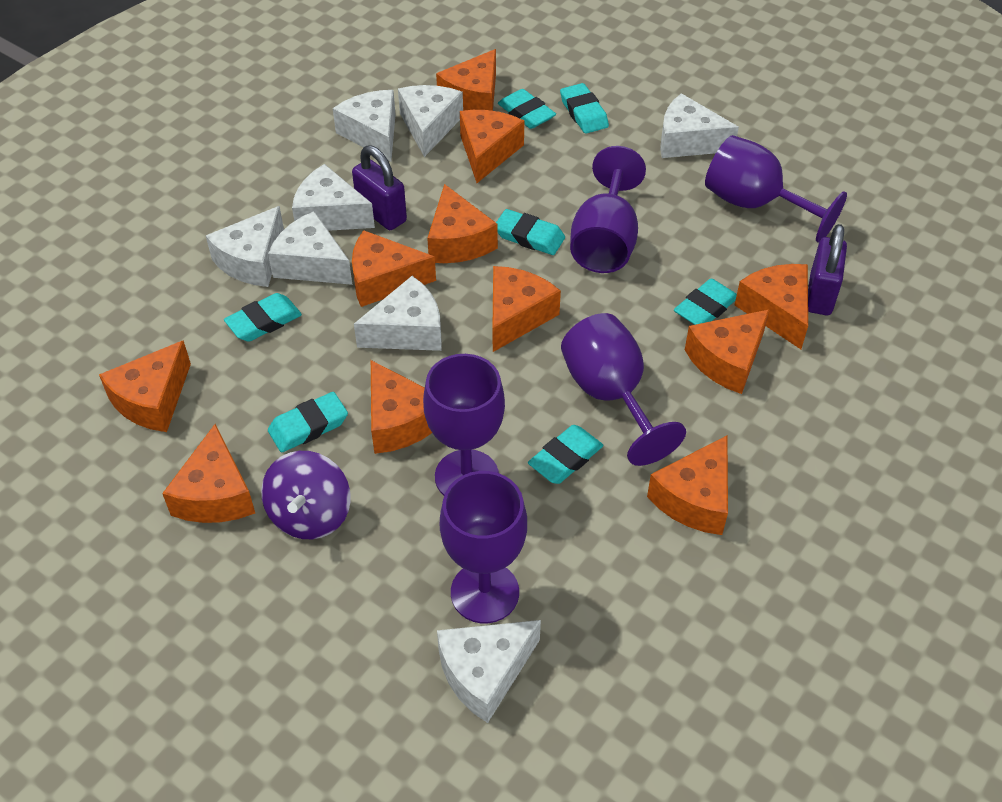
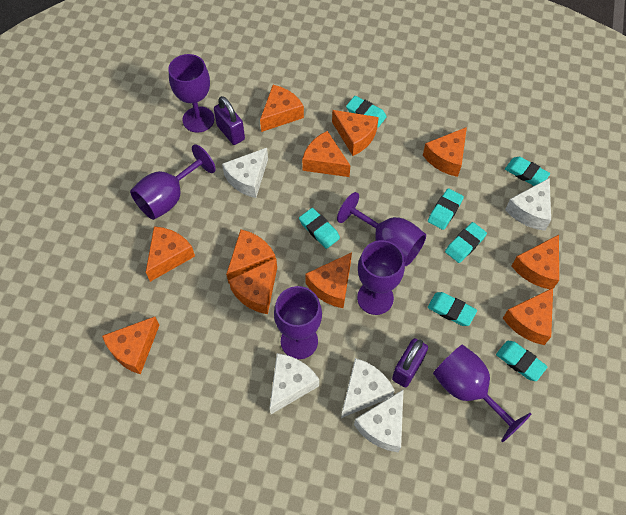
purple goblet: 5 -> 6
purple spinning top: 1 -> 0
white cheese: 8 -> 5

